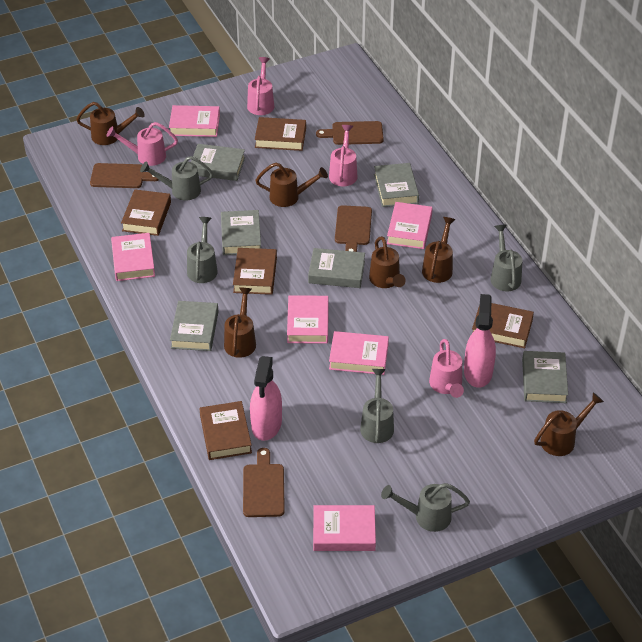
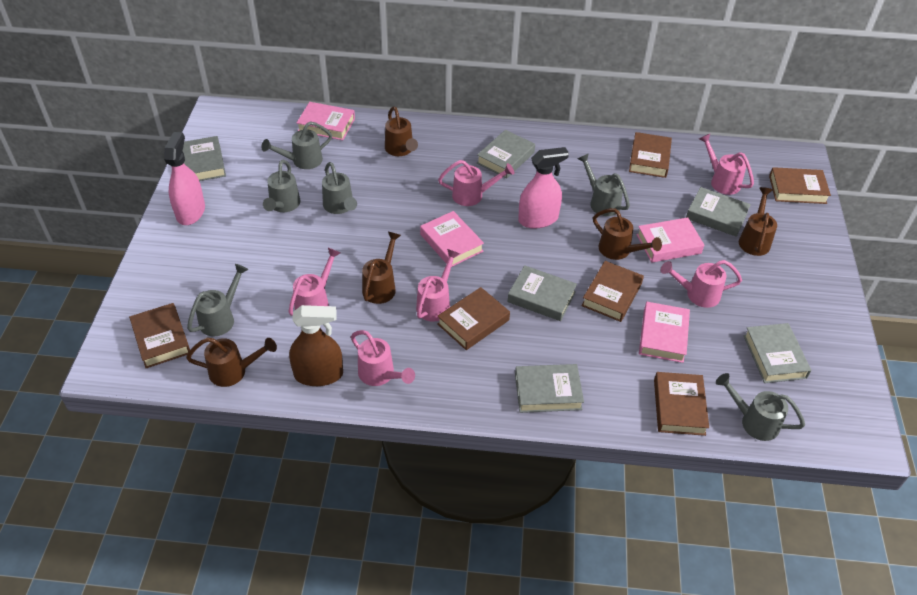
brown book: 5 -> 6
brown cutting board: 4 -> 0
brown spray bottle: 0 -> 1
brown watering can: 6 -> 5
grey watering can: 5 -> 6
pink book: 6 -> 4
pink watering can: 4 -> 6

